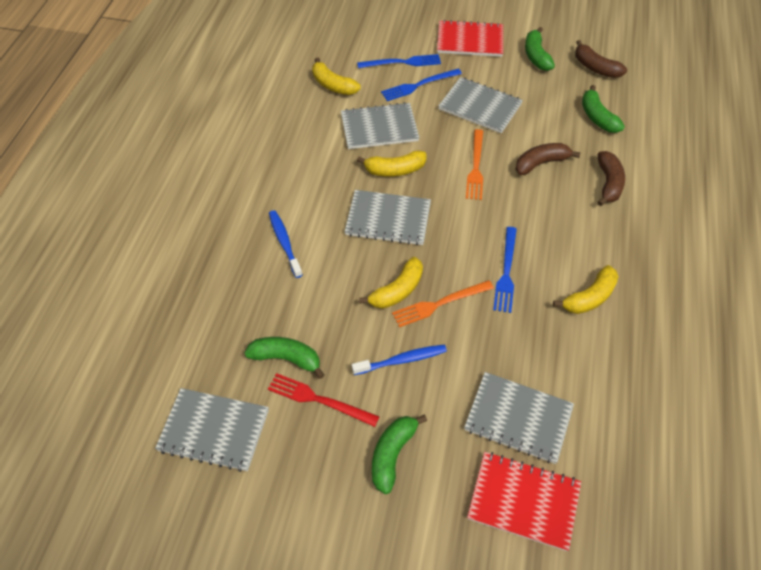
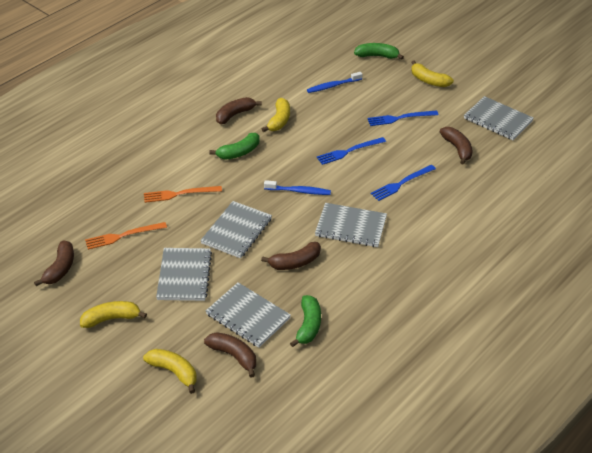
brown banana: 3 -> 5
green banana: 4 -> 3
red fork: 1 -> 0
red notebook: 2 -> 0

